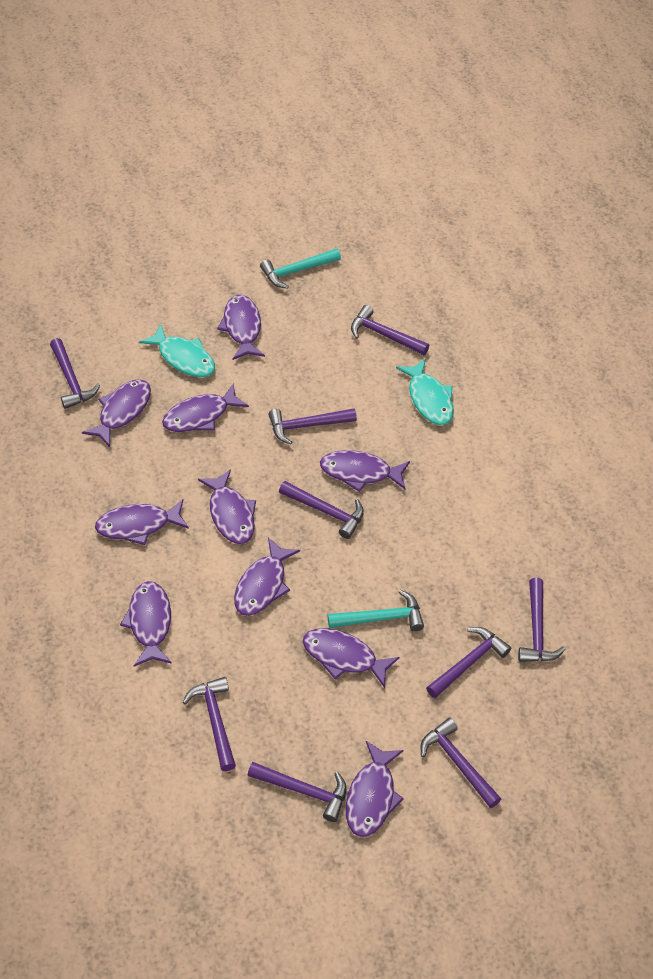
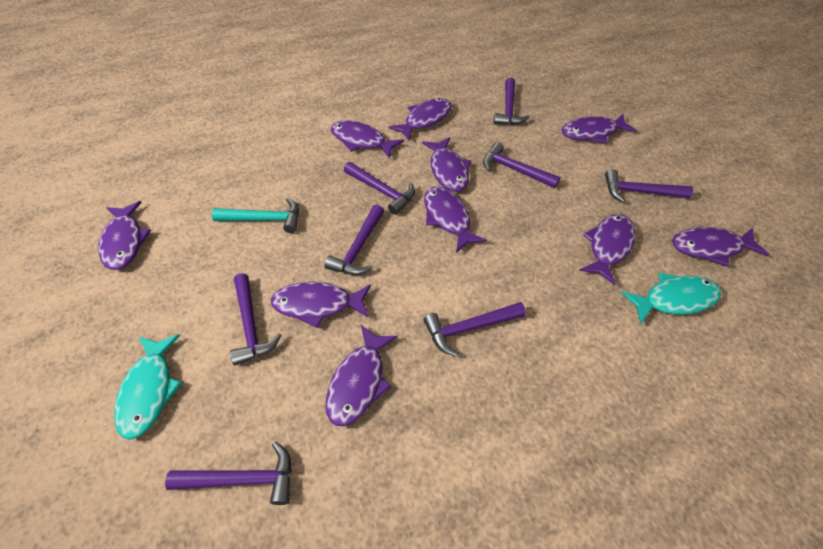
purple hammer: 9 -> 8
turquoise hammer: 2 -> 1

